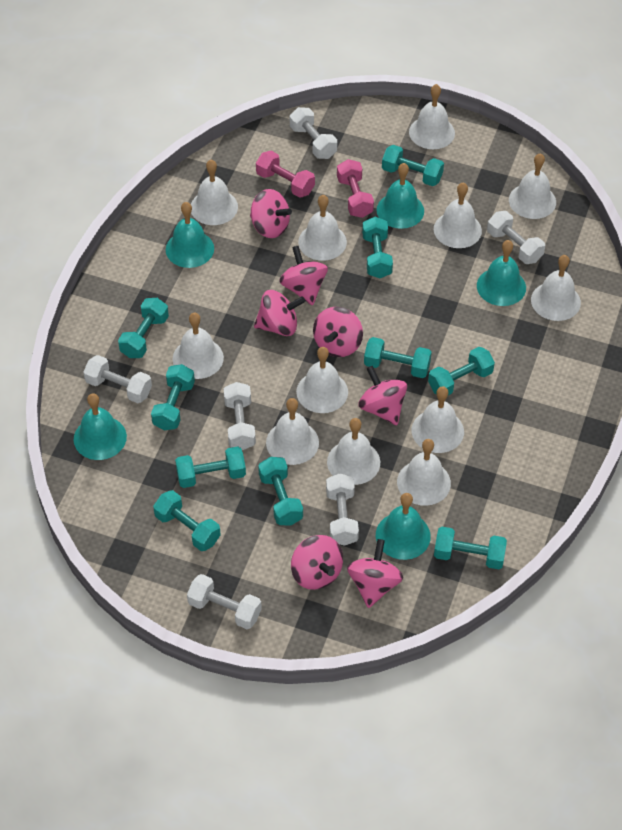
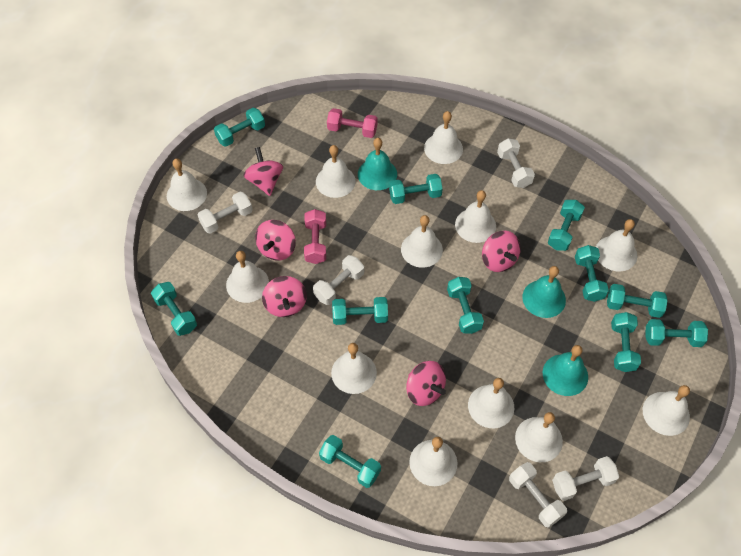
pink spinning top: 7 -> 5
turquoise bell: 5 -> 3
turquoise dumbbell: 10 -> 11
white dumbbell: 6 -> 5

